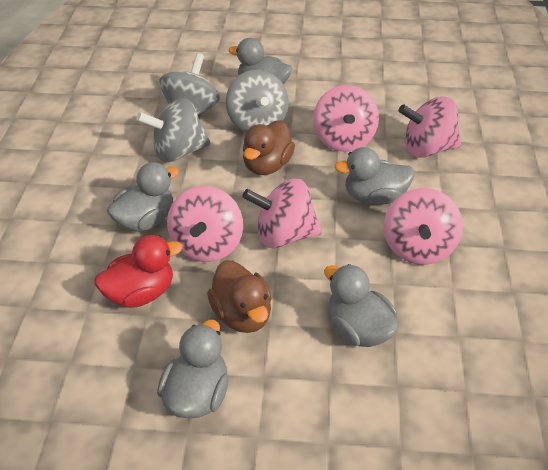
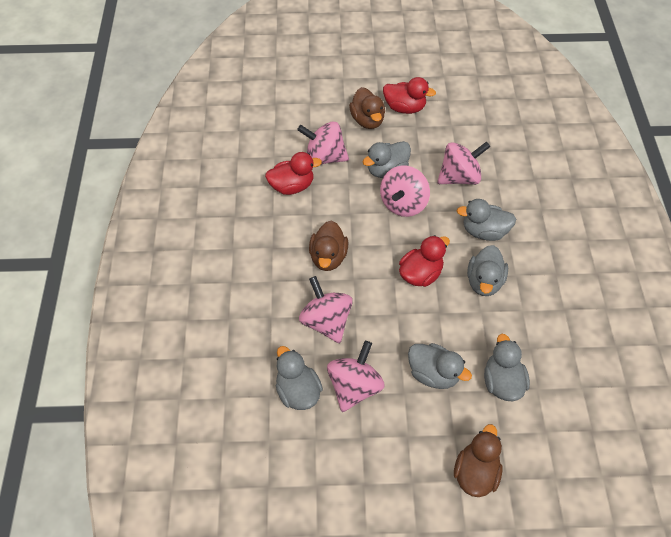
brown duck: 2 -> 3
grey duck: 5 -> 6
grey spinning top: 3 -> 0
red duck: 1 -> 3

